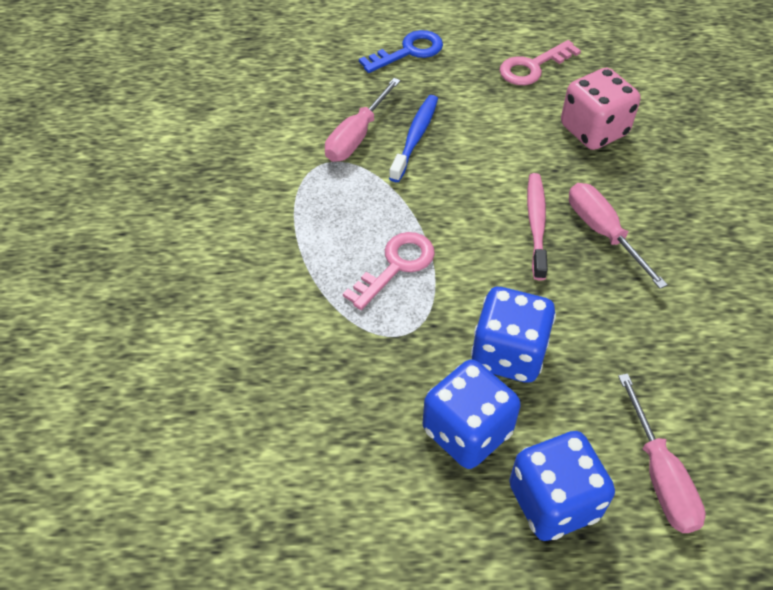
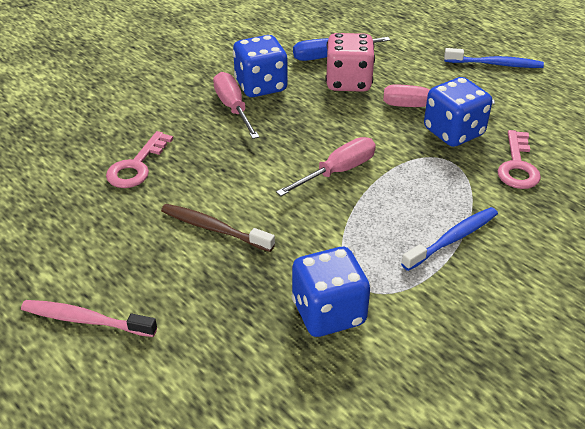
blue key: 1 -> 0
blue screwdriver: 0 -> 1
blue toothbrush: 1 -> 2
brown toothbrush: 0 -> 1

